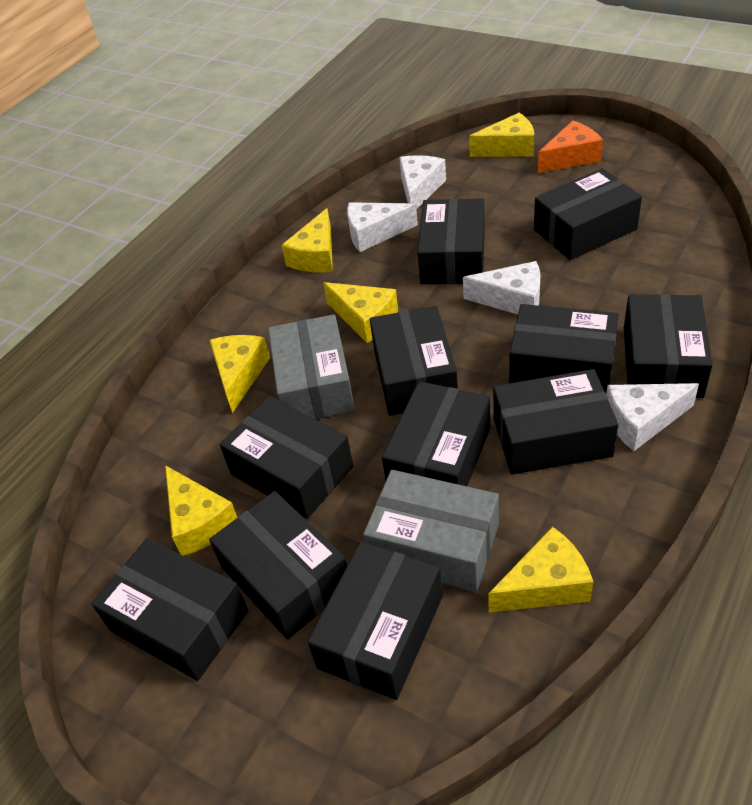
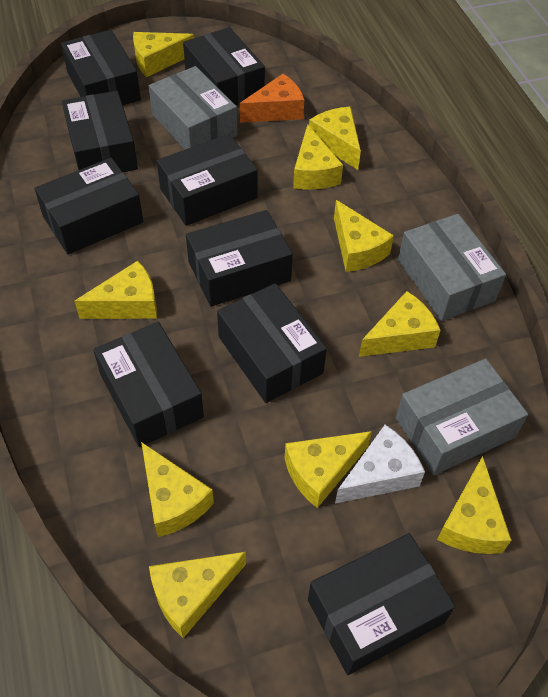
black box: 11 -> 9
grey box: 2 -> 3
white cheese: 4 -> 1
yellow cheese: 6 -> 10

